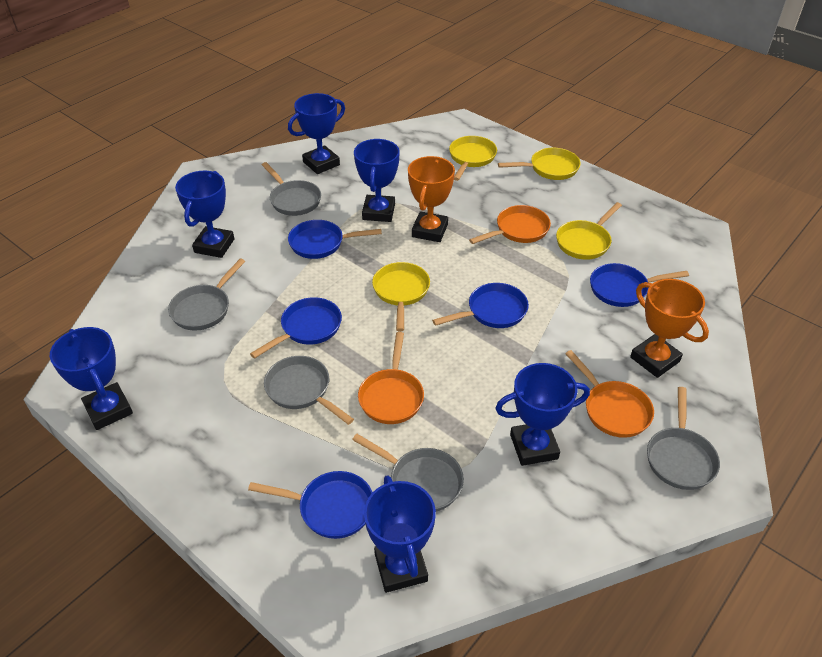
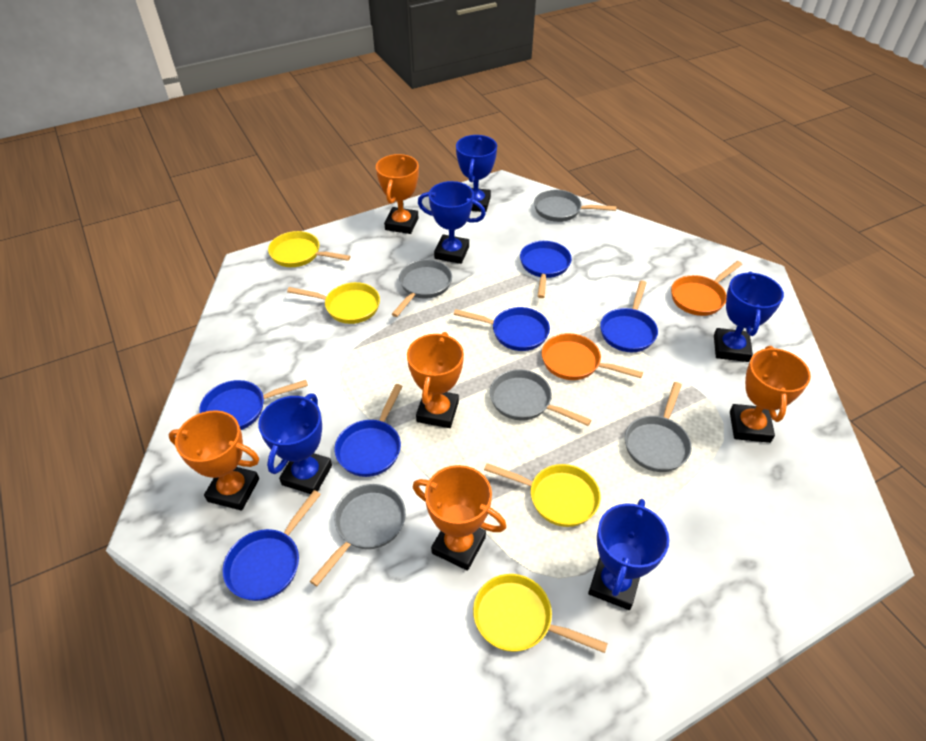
blue pan: 5 -> 6
blue trophy: 6 -> 5
orange pan: 3 -> 2
orange trophy: 2 -> 5

